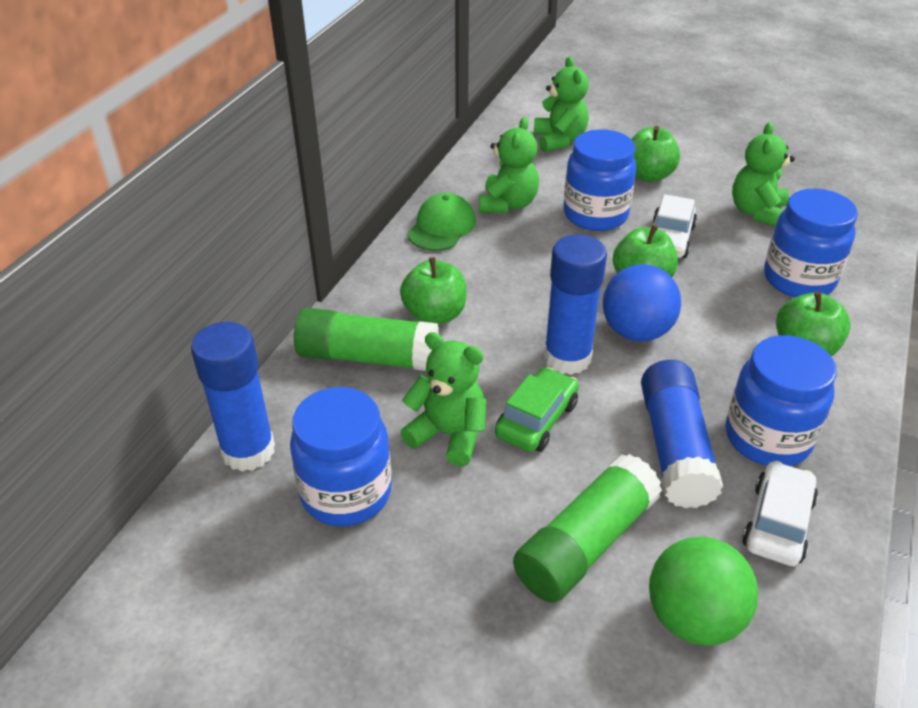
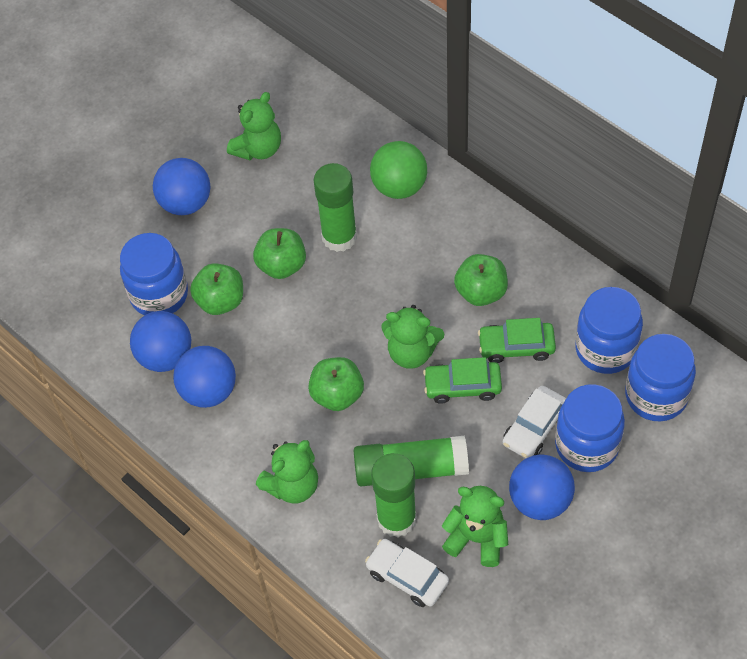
blue ball: 1 -> 4
blue glue stick: 3 -> 0
green cap: 1 -> 0
green car: 1 -> 2
green glue stick: 2 -> 3

